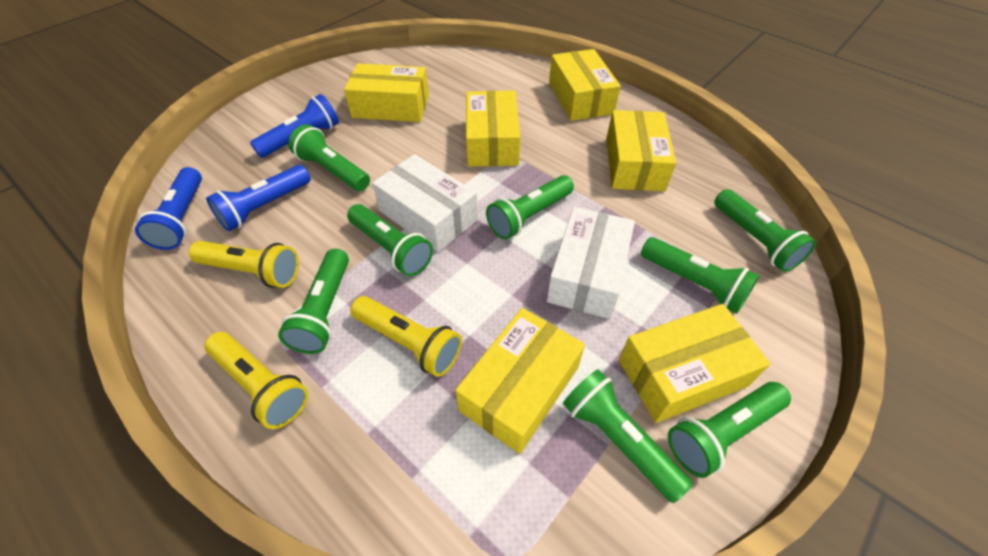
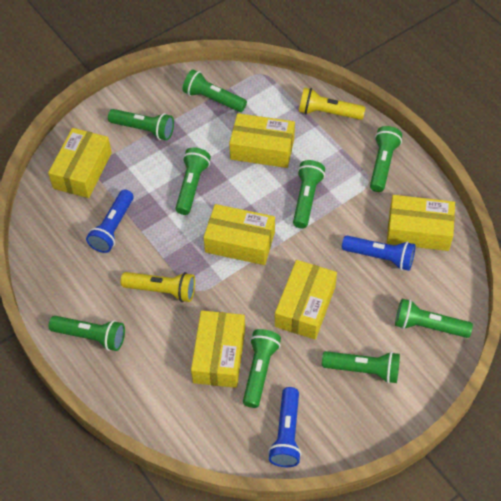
green flashlight: 8 -> 9
white box: 2 -> 0
yellow flashlight: 3 -> 2

